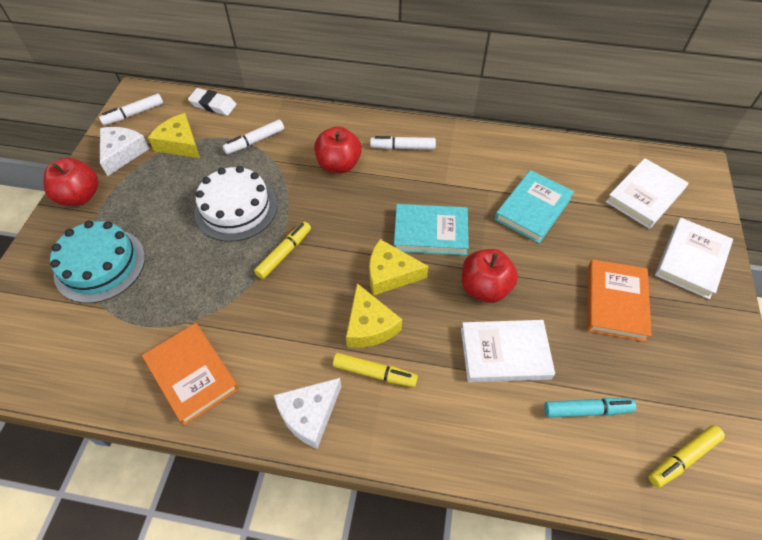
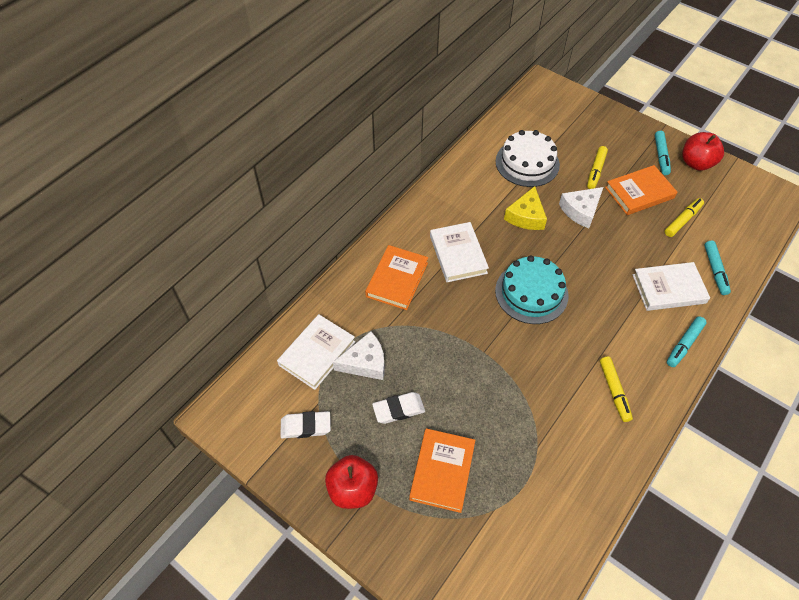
orange book: 2 -> 3
red apple: 3 -> 2
turquoise book: 2 -> 0
turquoise marker: 1 -> 3
white eraser: 1 -> 2
white marker: 3 -> 0
yellow cheese: 3 -> 1

